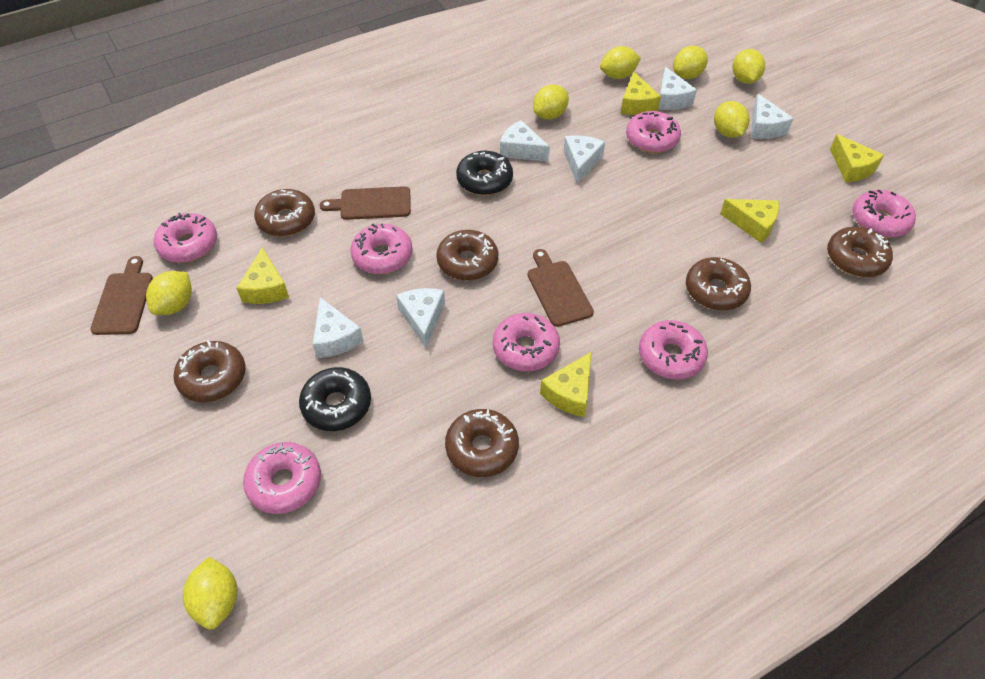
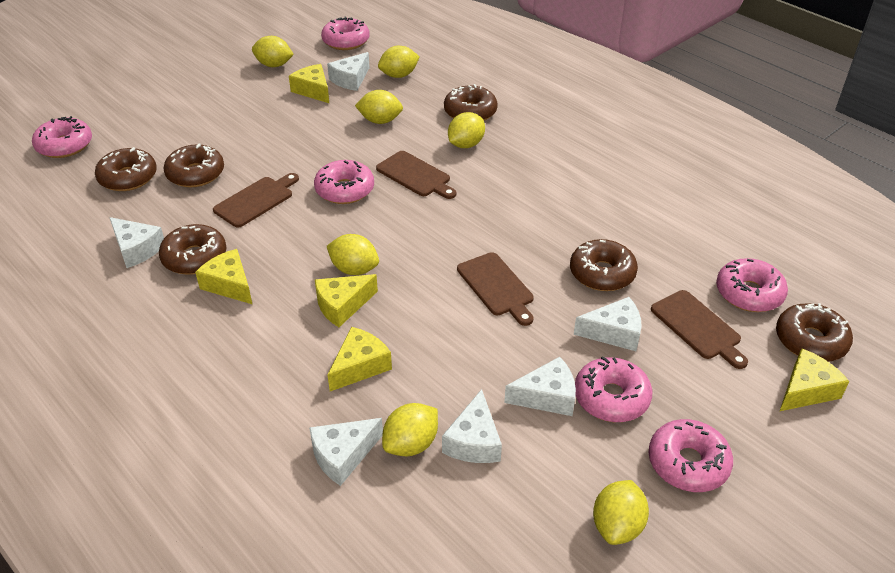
black donut: 2 -> 0
brown cutting board: 3 -> 4
pink donut: 7 -> 6

